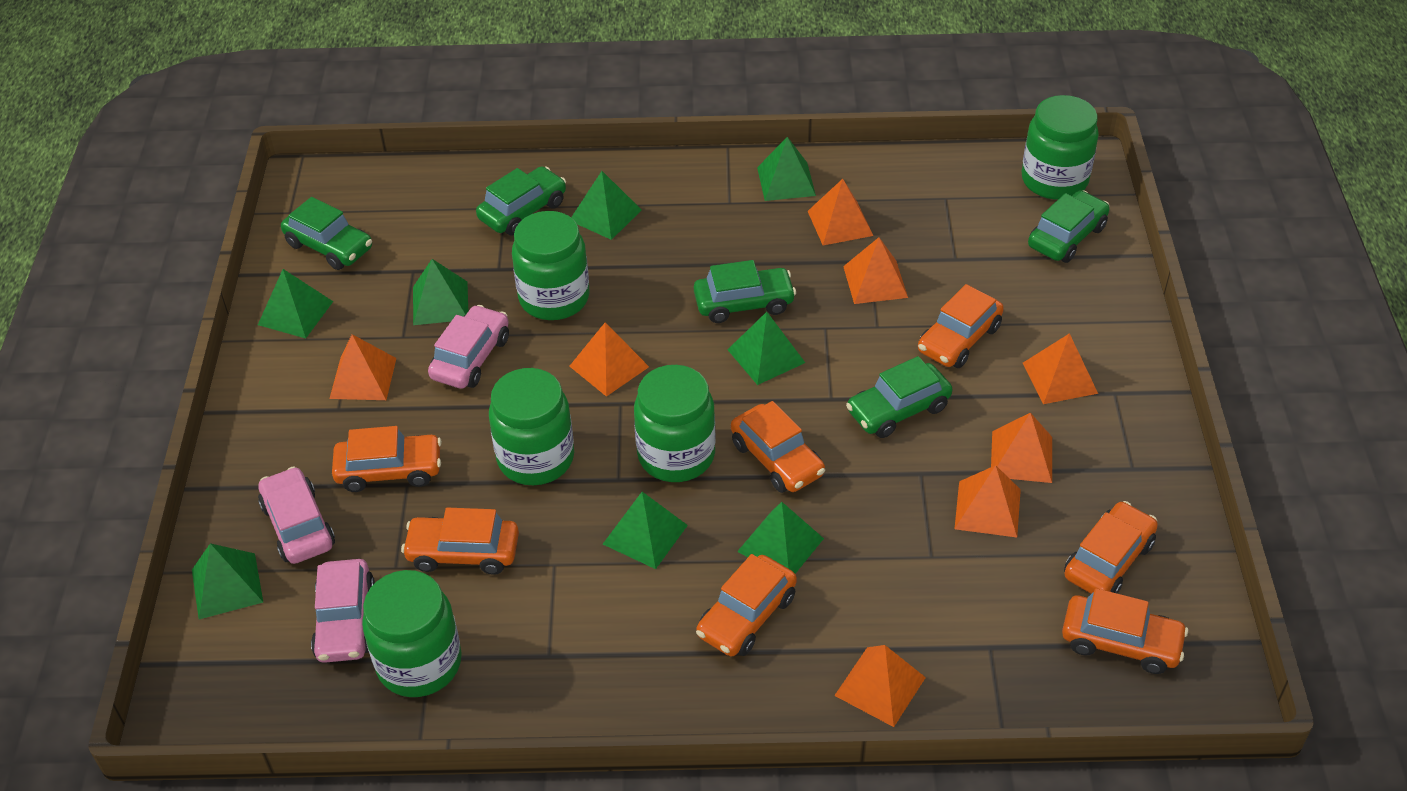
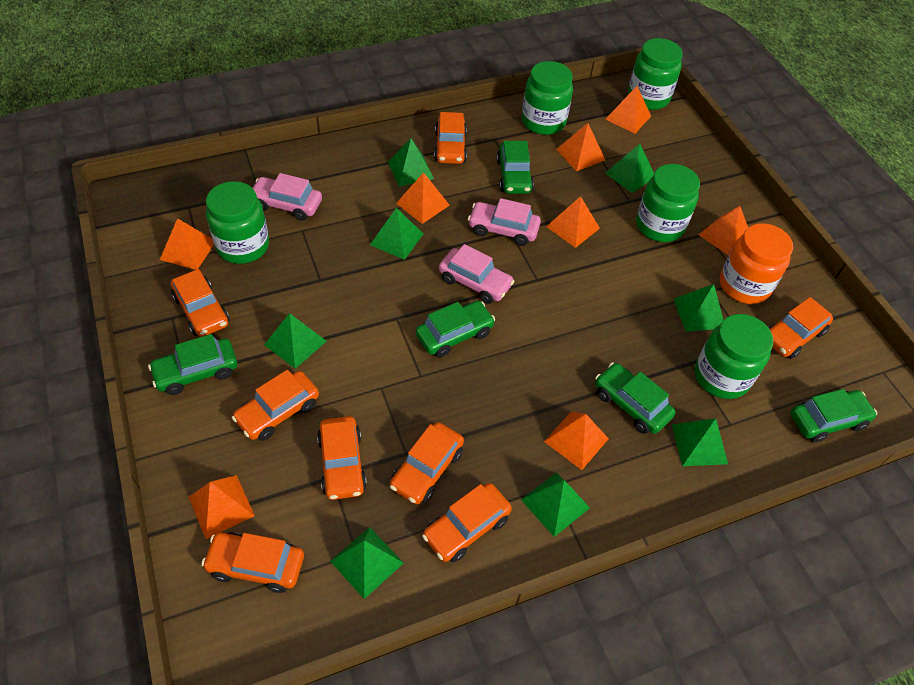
orange car: 7 -> 8
orange jar: 0 -> 1

